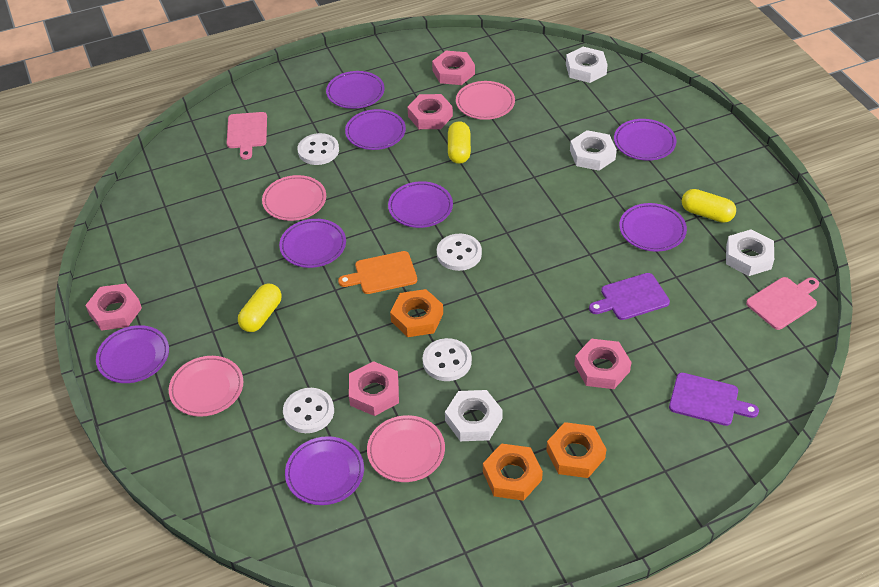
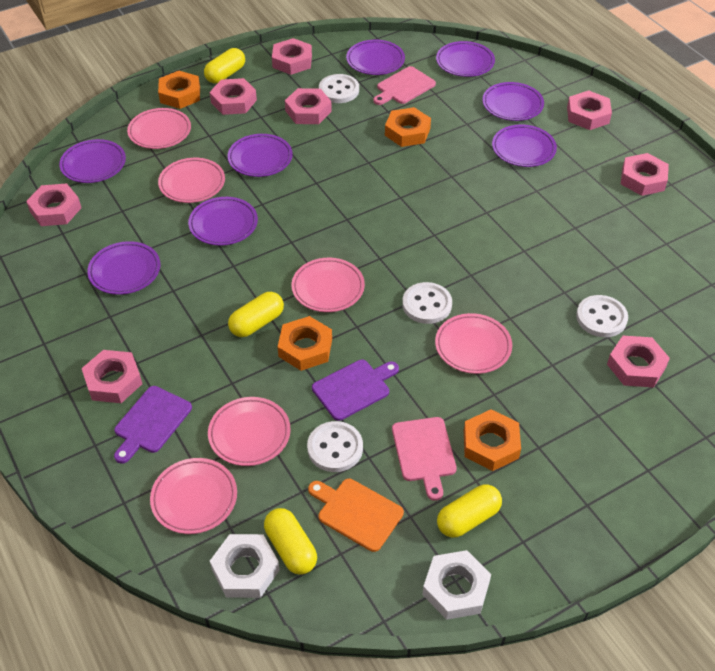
orange nut: 3 -> 4
pink nut: 5 -> 8
pink plate: 4 -> 6
white nut: 4 -> 2
yellow capsule: 3 -> 4

